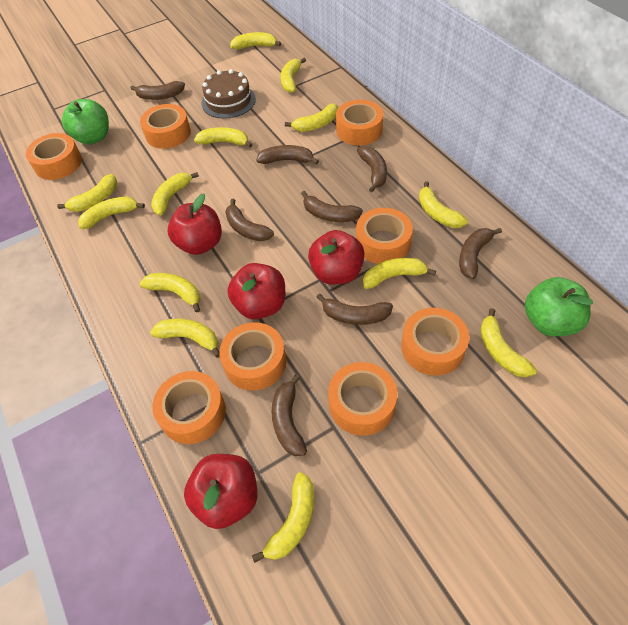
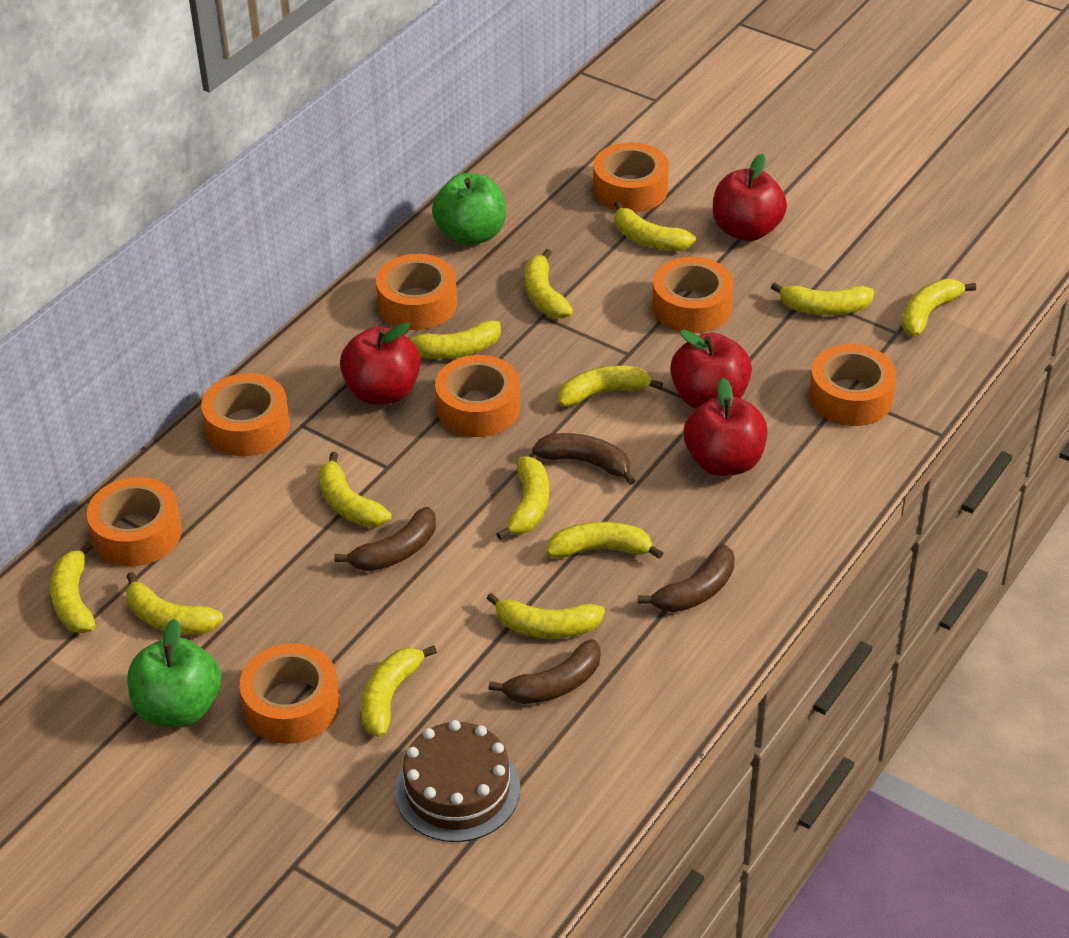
brown banana: 8 -> 4

